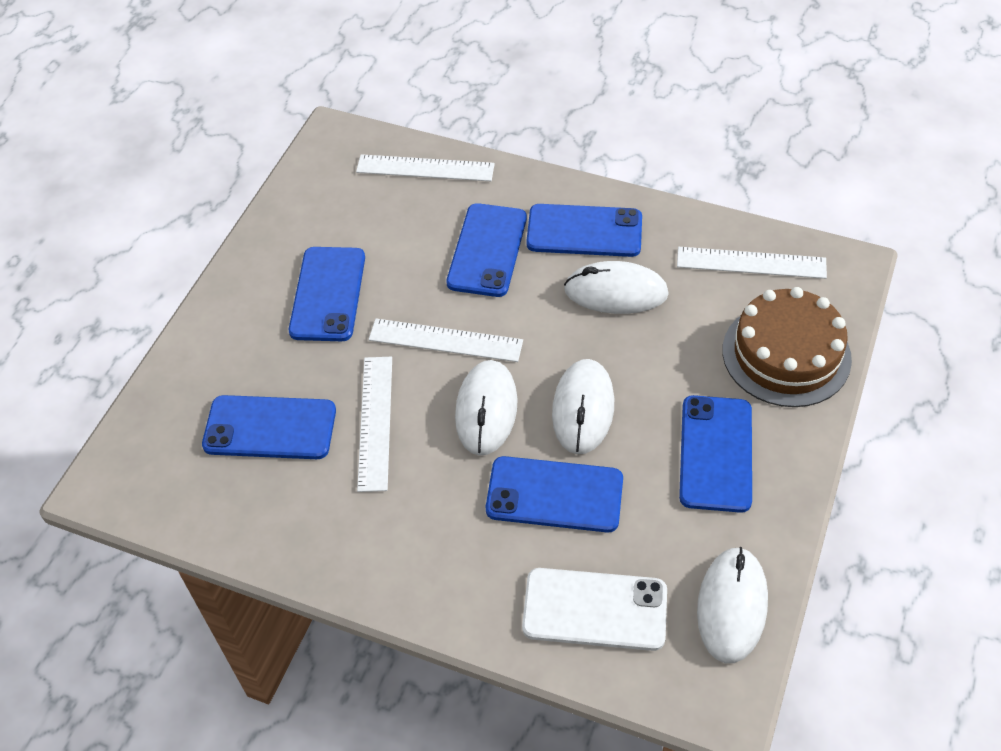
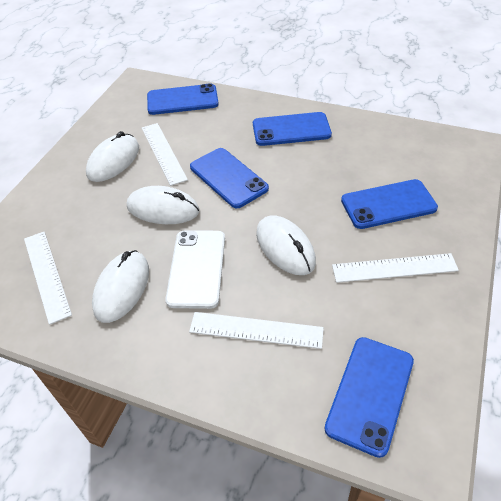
blue phone: 6 -> 5
brown cake: 1 -> 0

